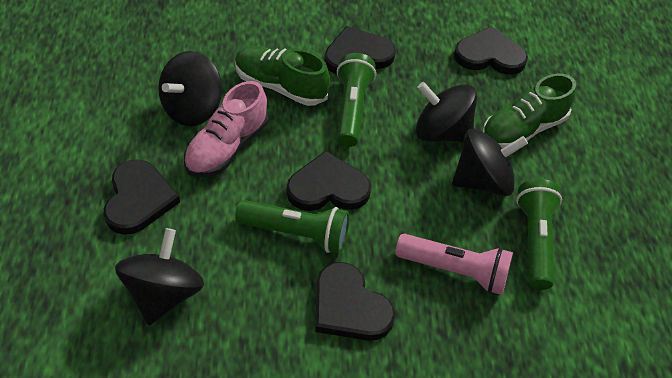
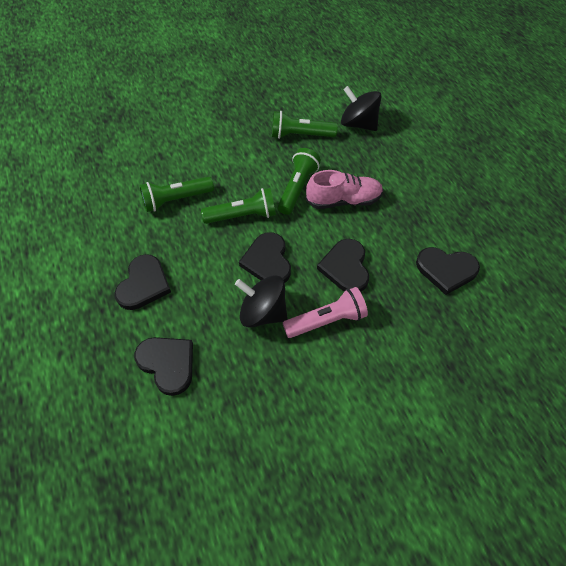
black spinning top: 4 -> 2
green flashlight: 3 -> 4
green shoe: 2 -> 0

